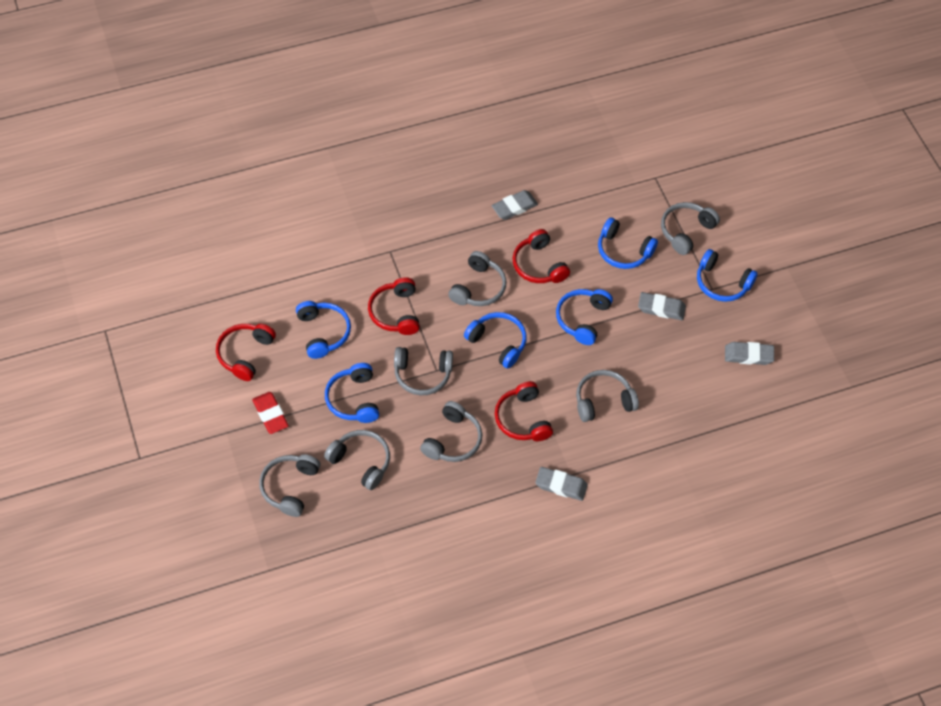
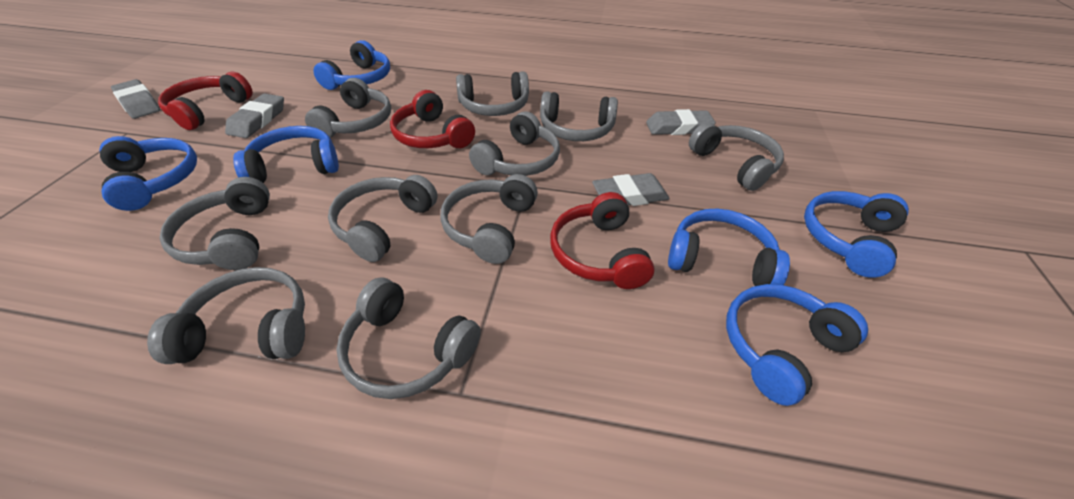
grey headphones: 7 -> 10
red eraser: 1 -> 0
red headphones: 4 -> 3

